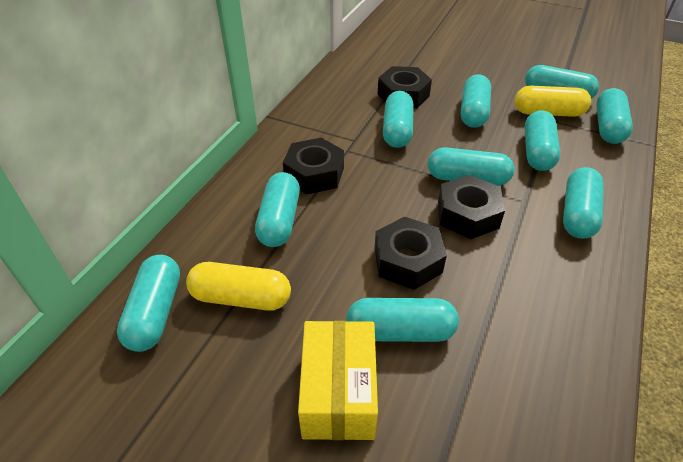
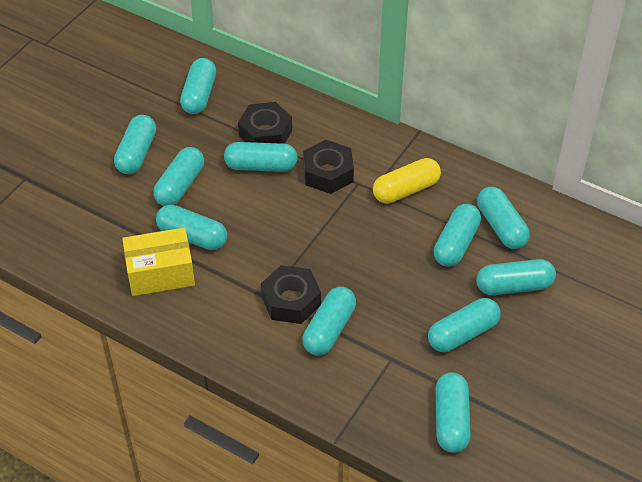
black nut: 4 -> 3
turquoise capsule: 10 -> 11
yellow capsule: 2 -> 1

